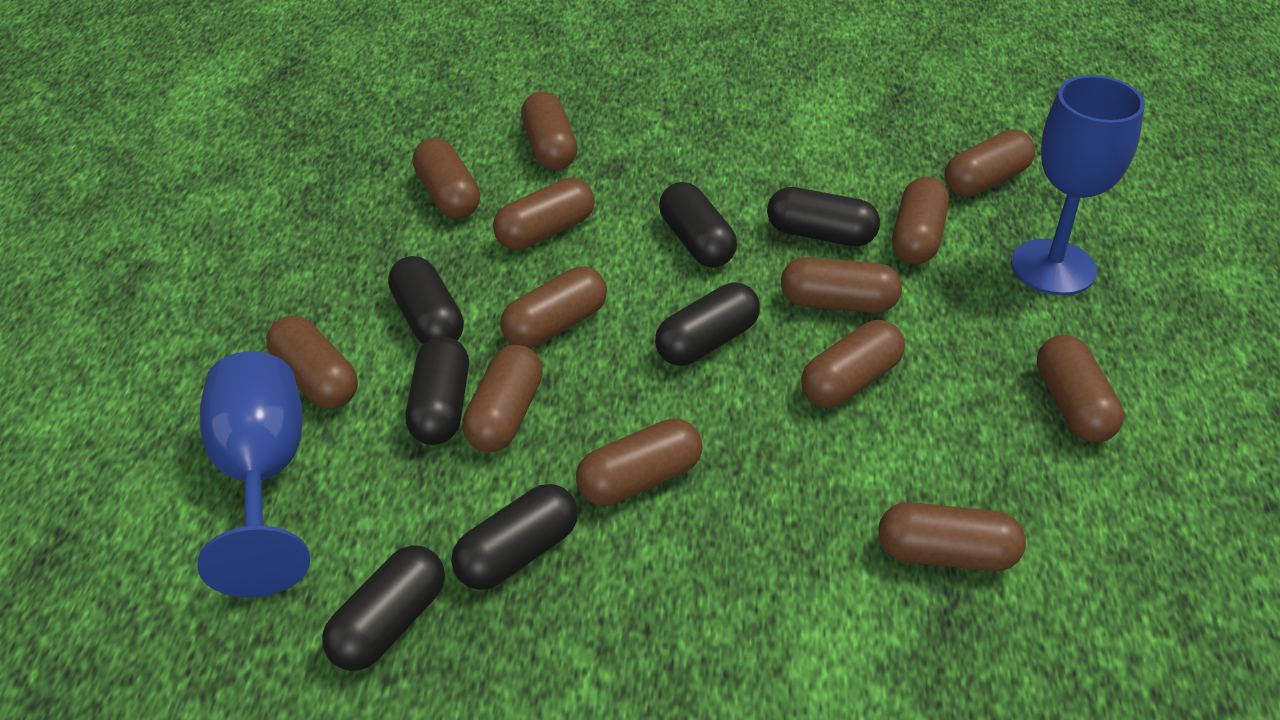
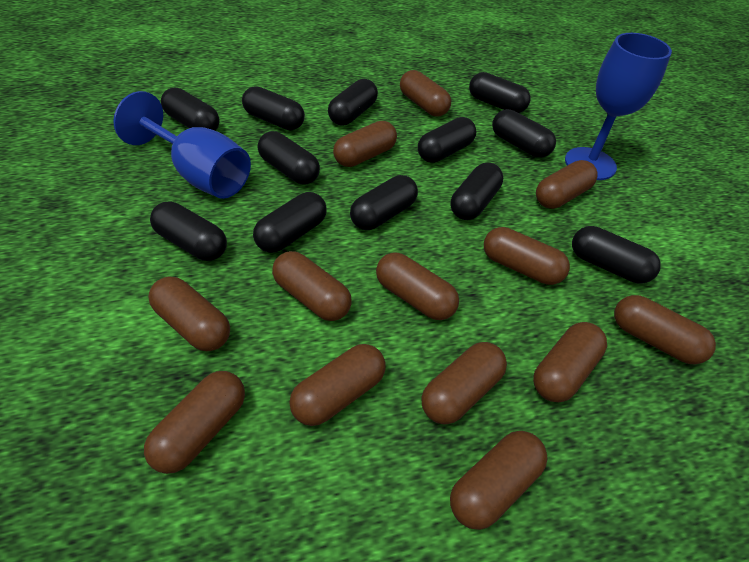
black capsule: 7 -> 12

